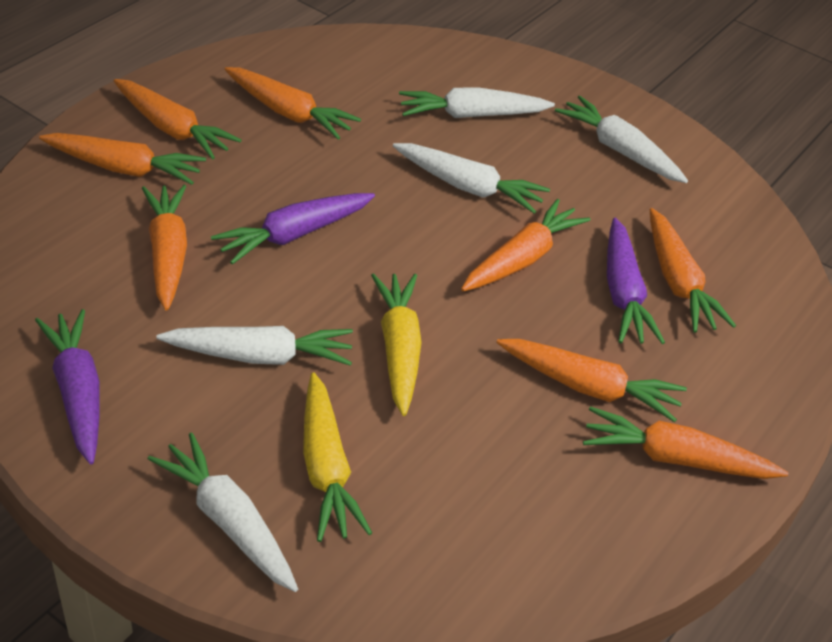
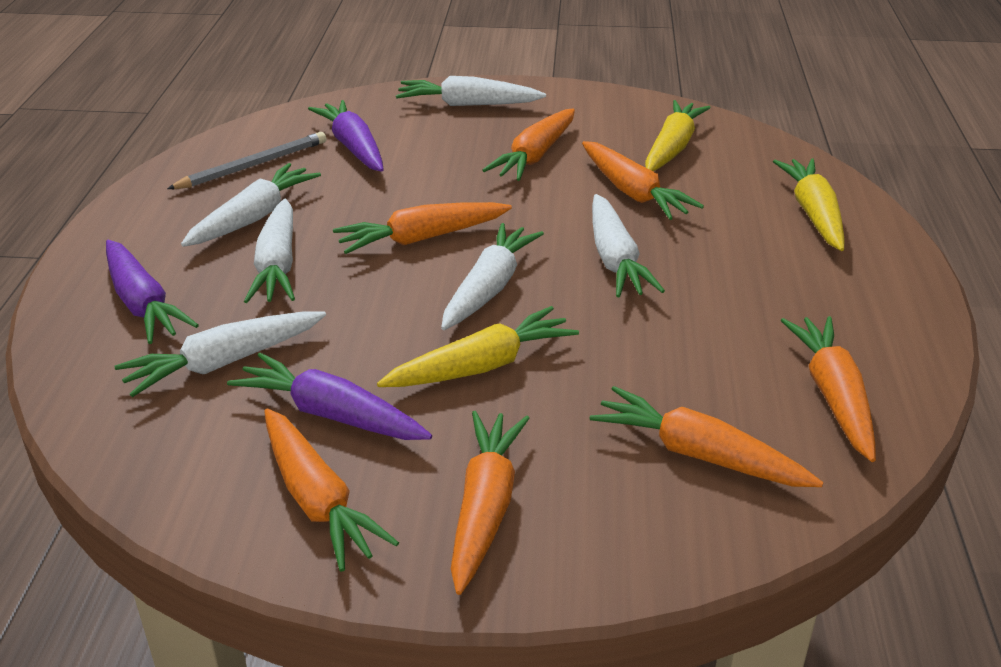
grey pencil: 0 -> 1
orange carrot: 8 -> 7
white carrot: 5 -> 6
yellow carrot: 2 -> 3

